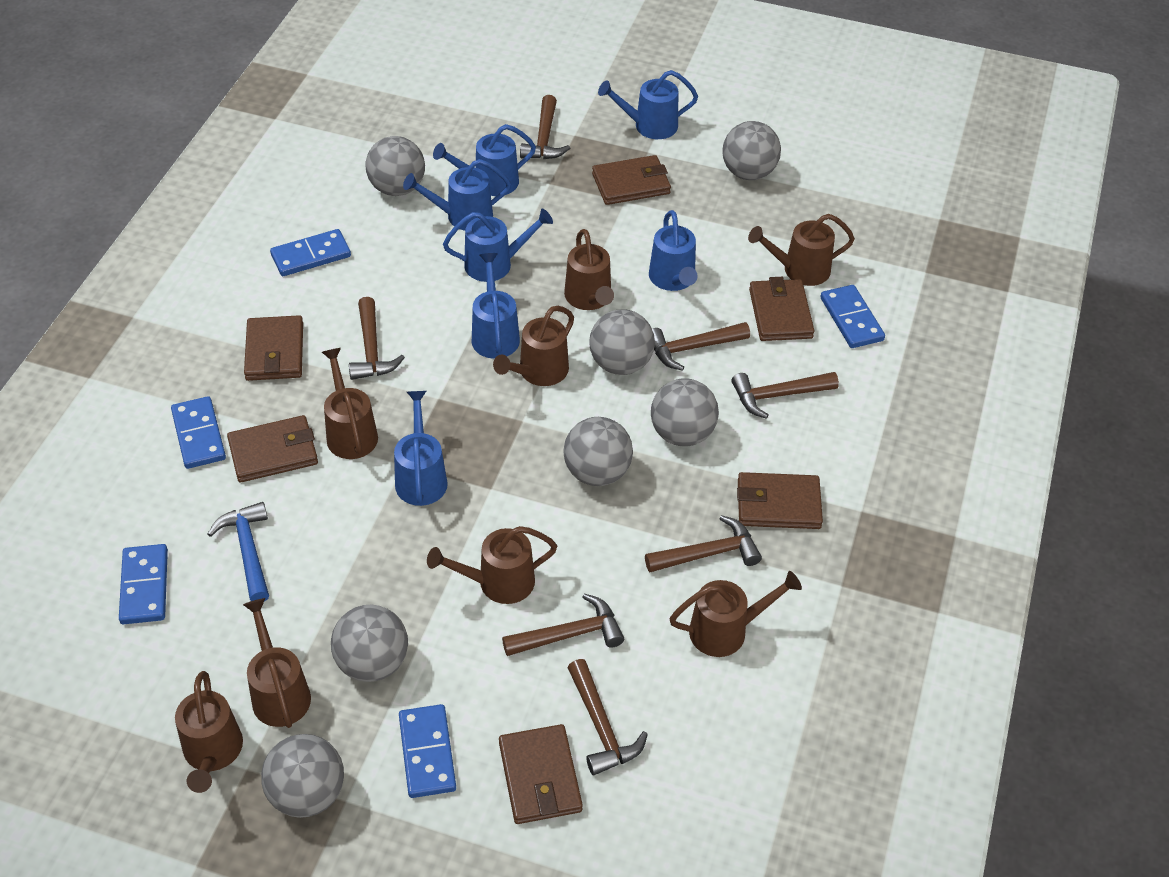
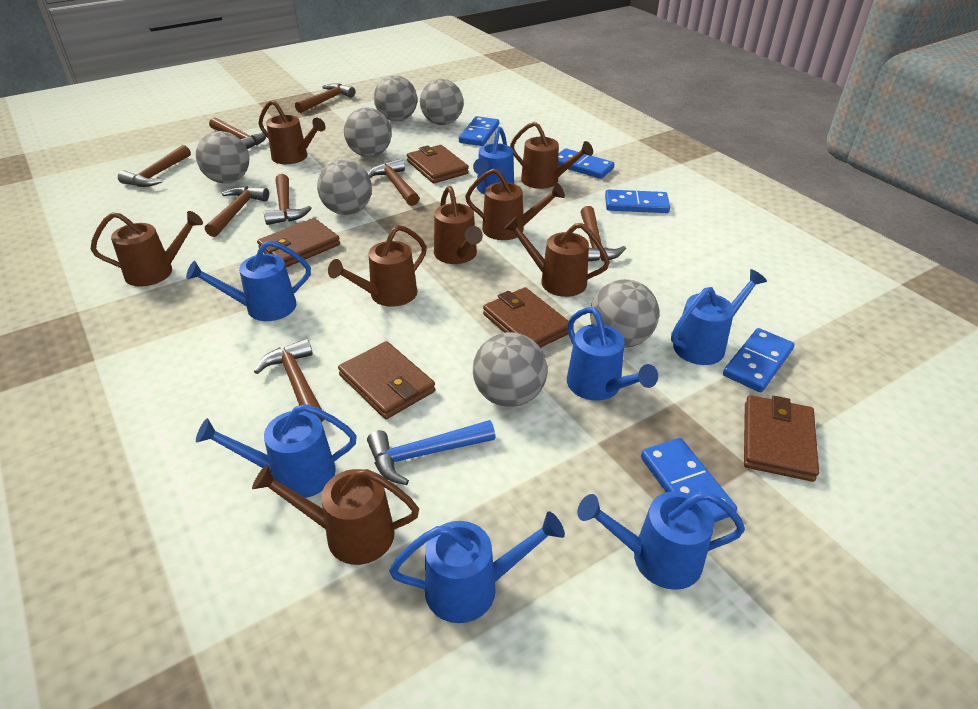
brown hammer: 7 -> 8
brown wallet: 6 -> 5

